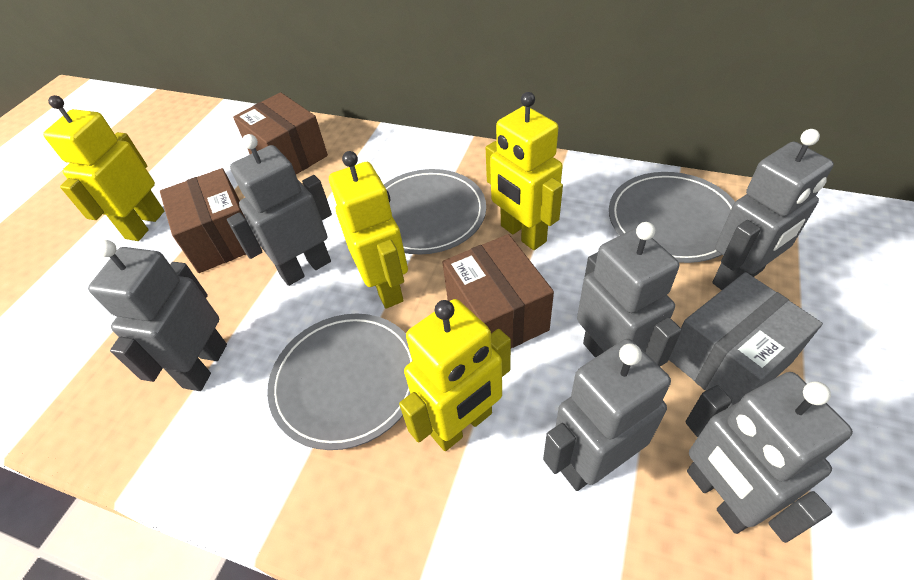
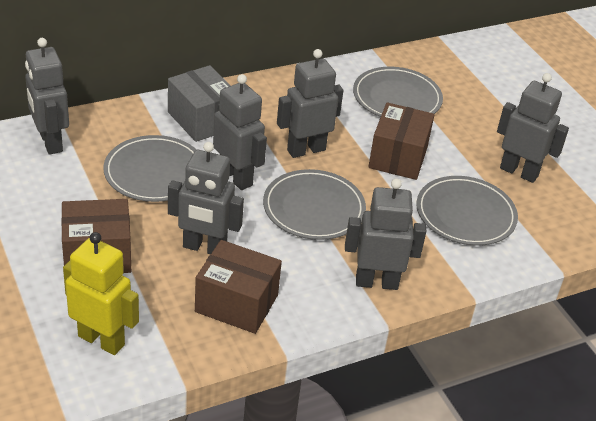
grey plate: 3 -> 4
yellow robot: 4 -> 1

